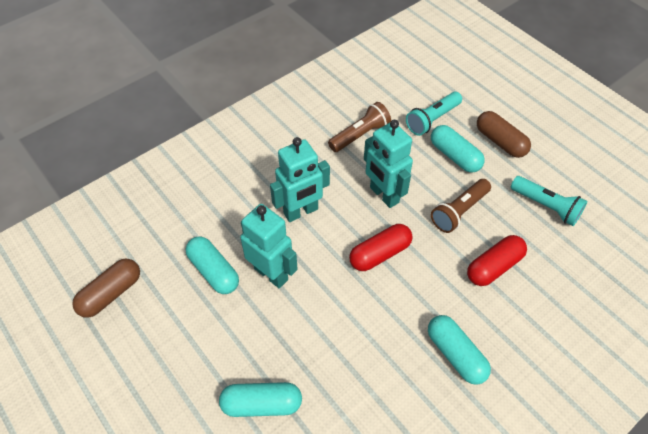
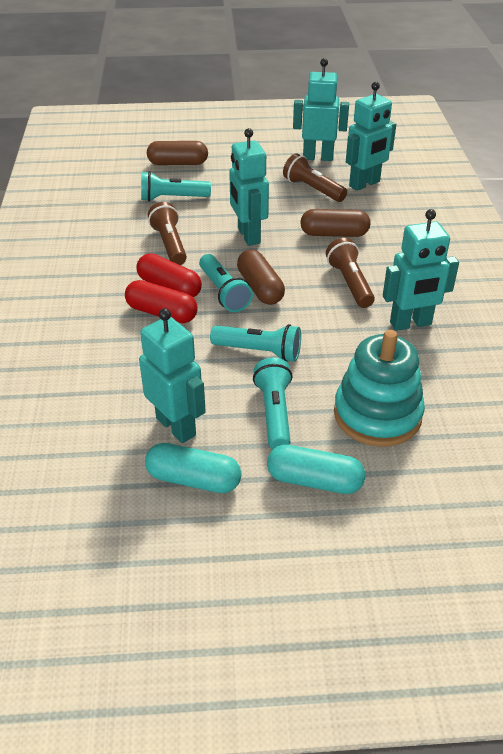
brown capsule: 2 -> 3
brown flashlight: 2 -> 3
turquoise capsule: 4 -> 2
turquoise flashlight: 2 -> 4
turquoise robot: 3 -> 5
turquoise stacking toy: 0 -> 1

